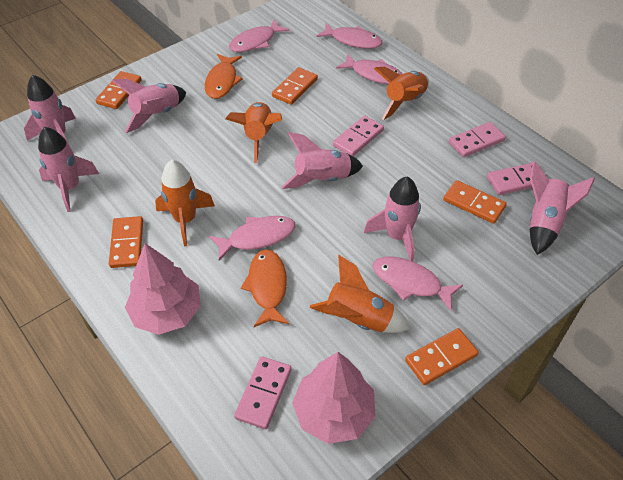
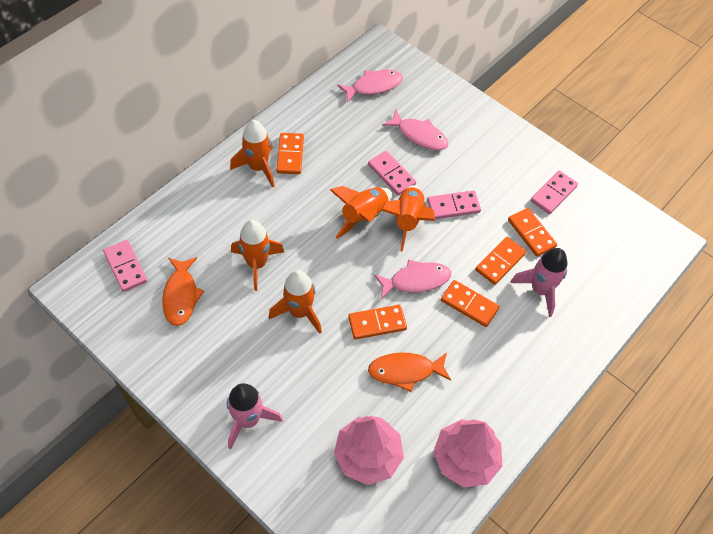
orange rocket: 4 -> 5
pink fish: 5 -> 3
pink rocket: 6 -> 2

